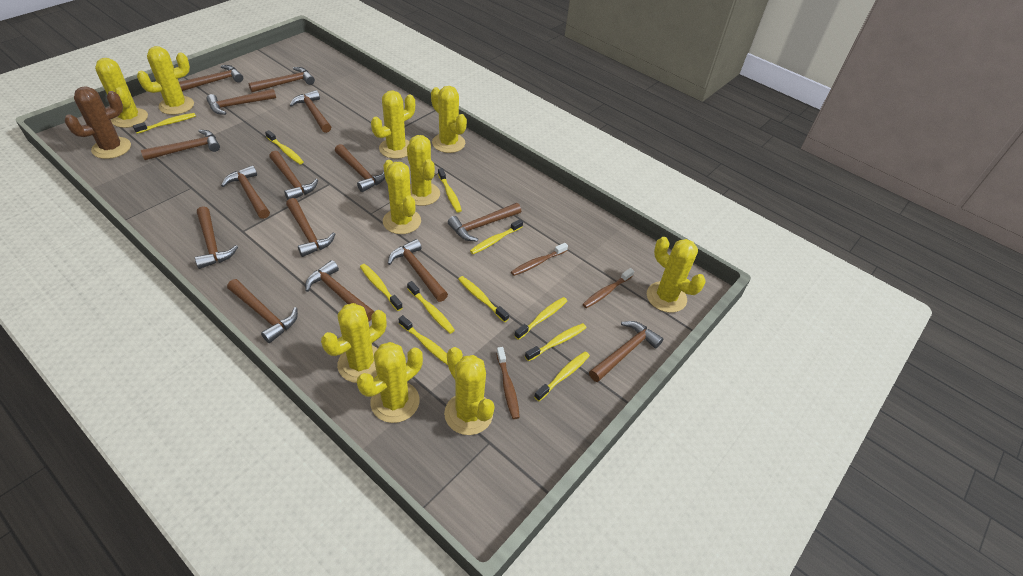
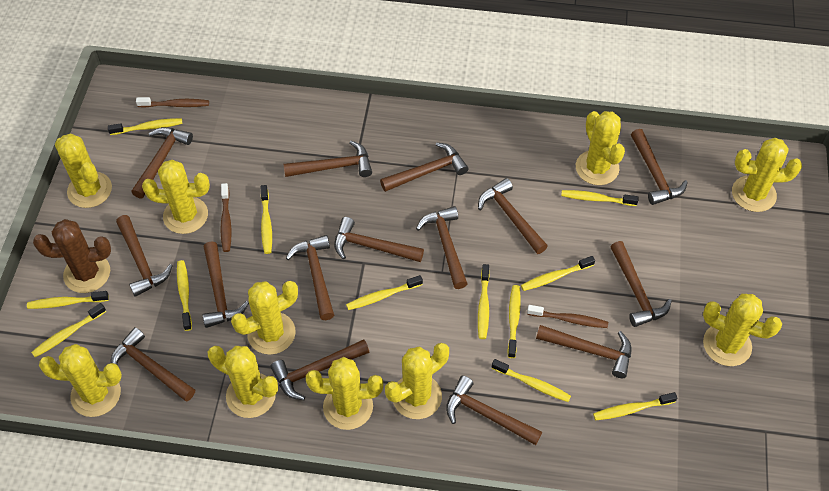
yellow toothbrush: 11 -> 12

